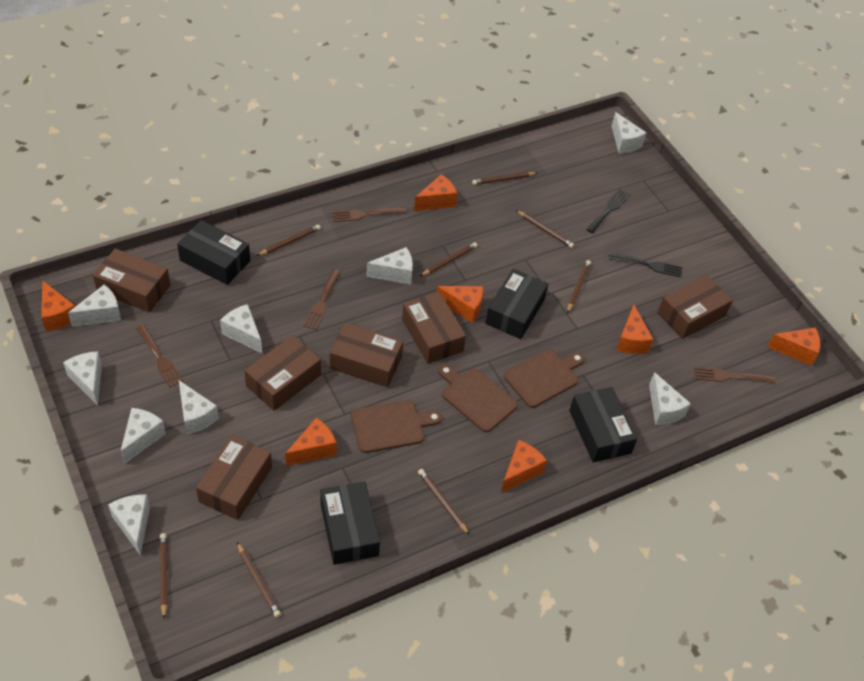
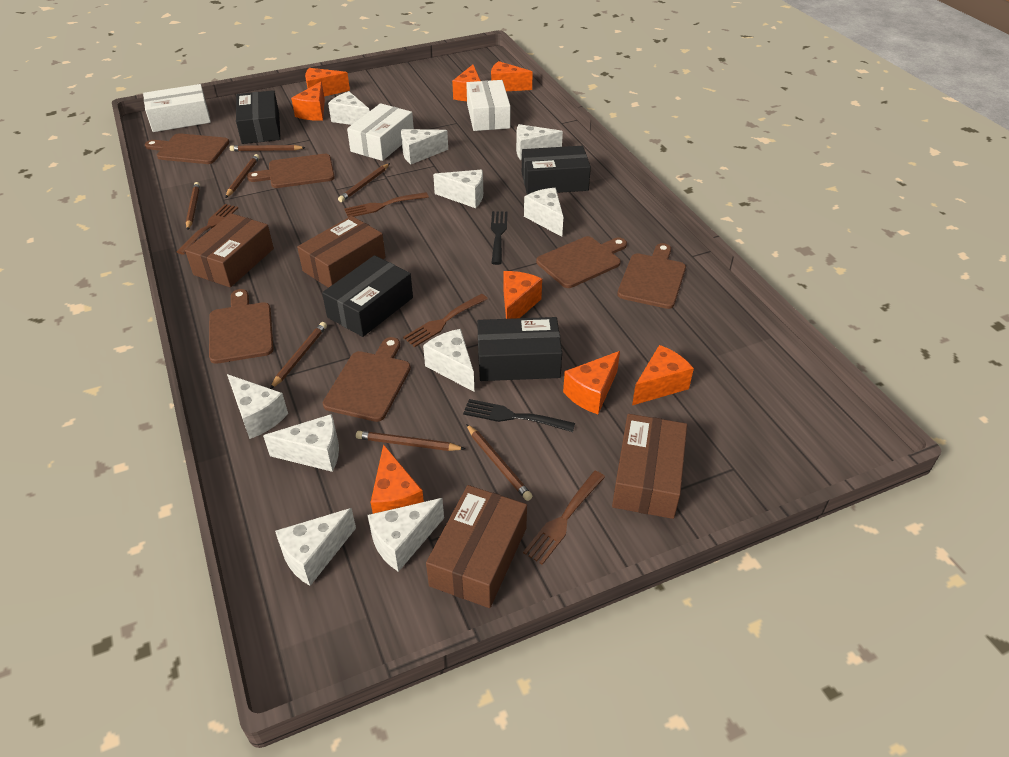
brown box: 6 -> 4
brown cutting board: 3 -> 6
brown pencil: 8 -> 7
orange cheese: 7 -> 8
white box: 0 -> 3
white cheese: 9 -> 10

